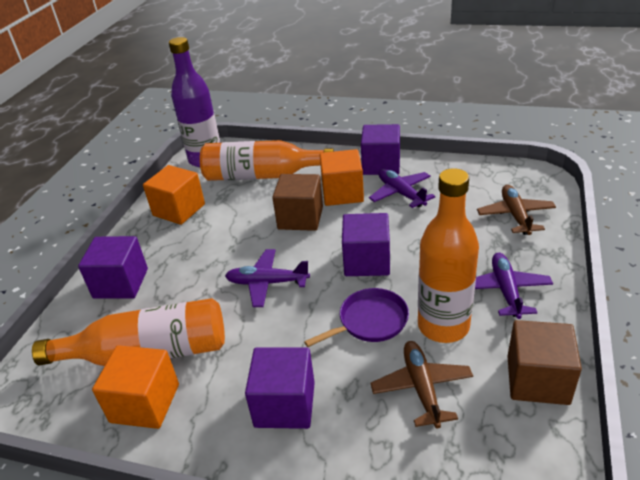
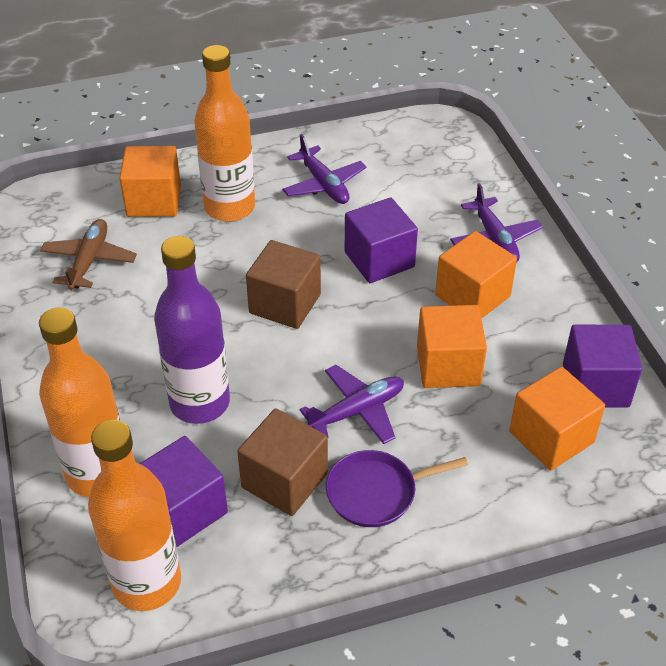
brown plane: 2 -> 1
orange cube: 3 -> 4
purple cube: 4 -> 3

